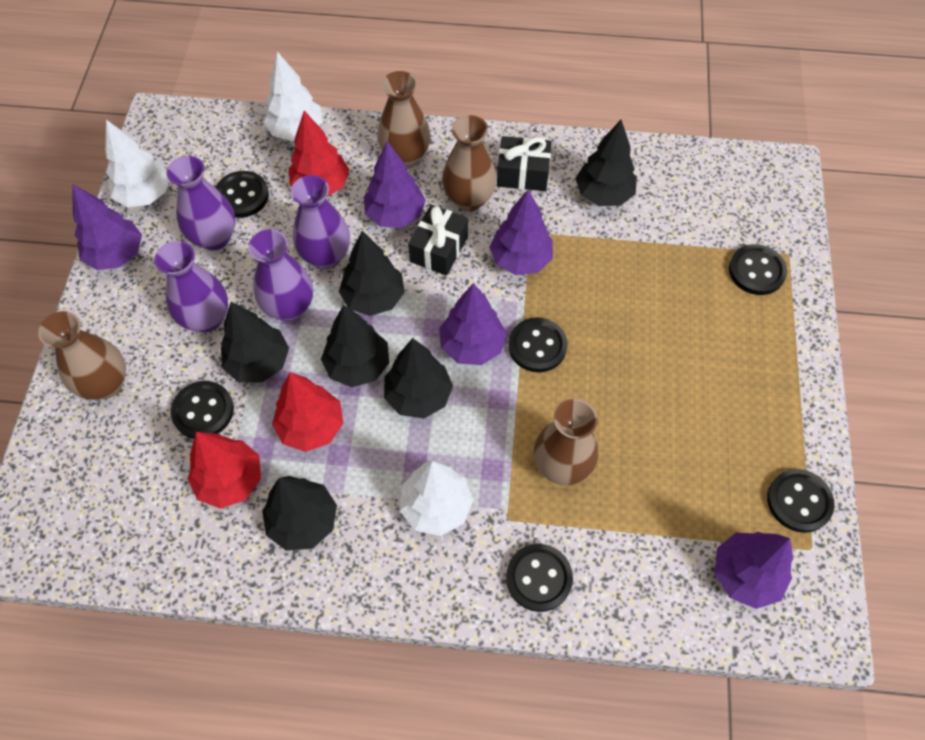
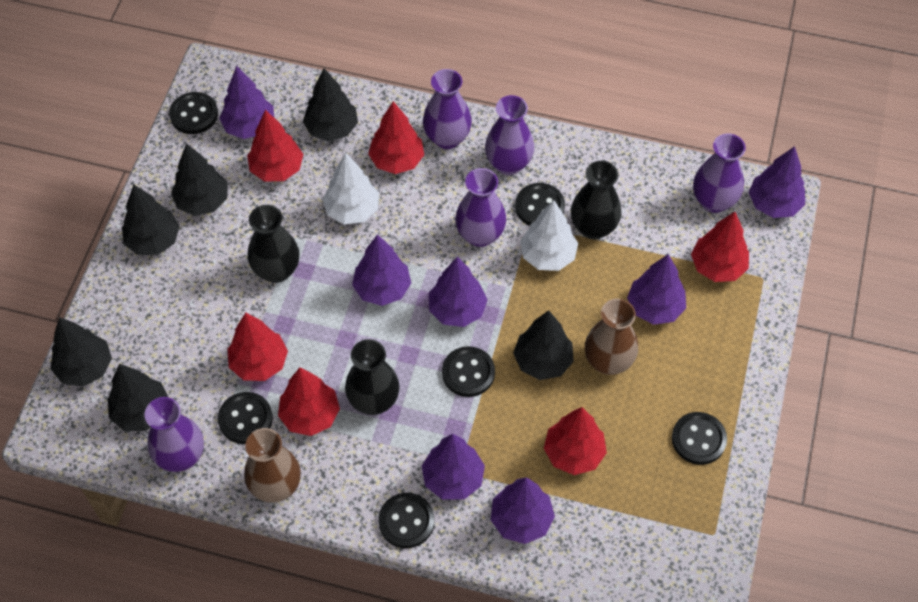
black gift: 2 -> 0
black vase: 0 -> 3
brown vase: 4 -> 2
purple tree: 5 -> 7
purple vase: 4 -> 5
red tree: 3 -> 6
white tree: 3 -> 2

